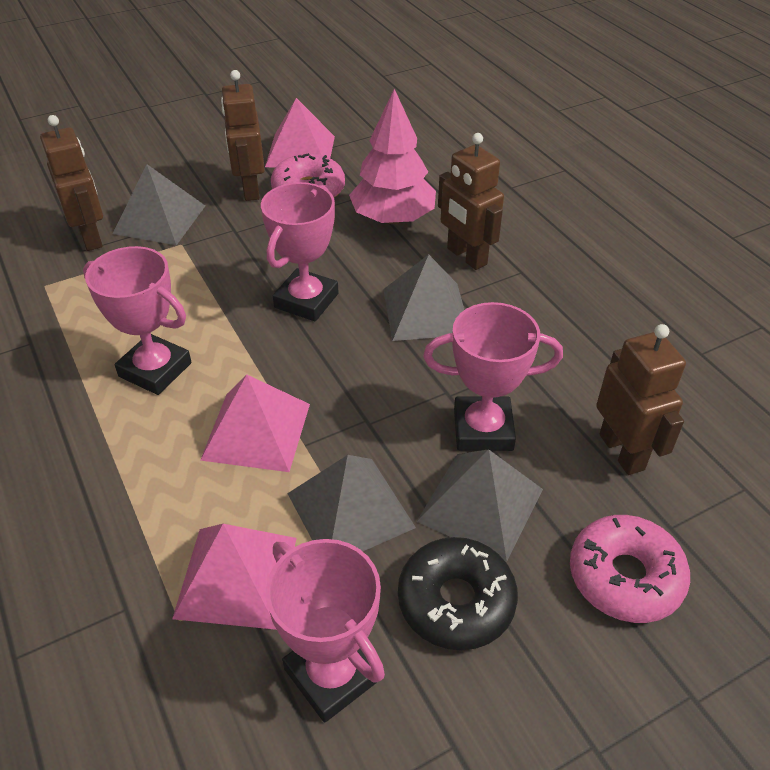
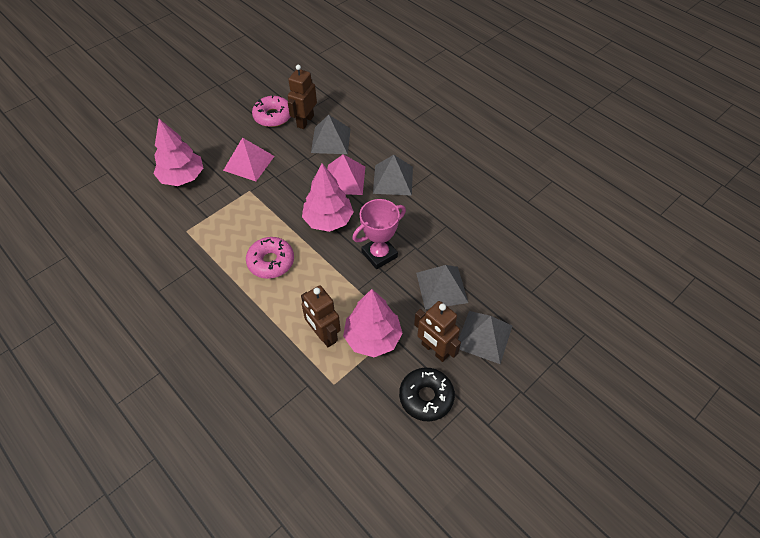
brown robot: 4 -> 3
pink pyramid: 3 -> 2
pink tree: 1 -> 3
pink trophy: 4 -> 1

